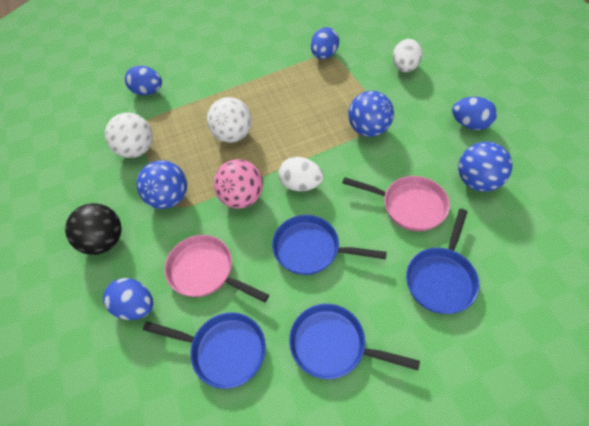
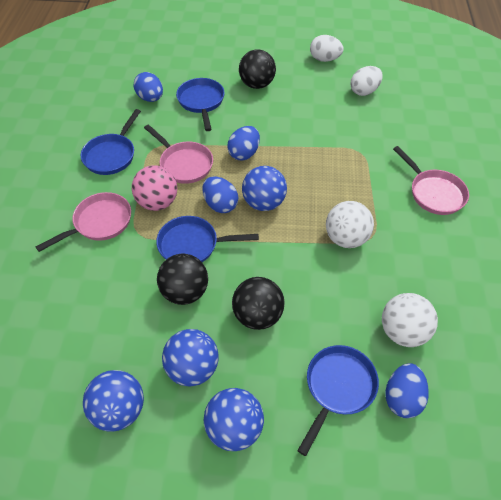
black ball: 1 -> 3
blue ball: 3 -> 4
pink pan: 2 -> 3

